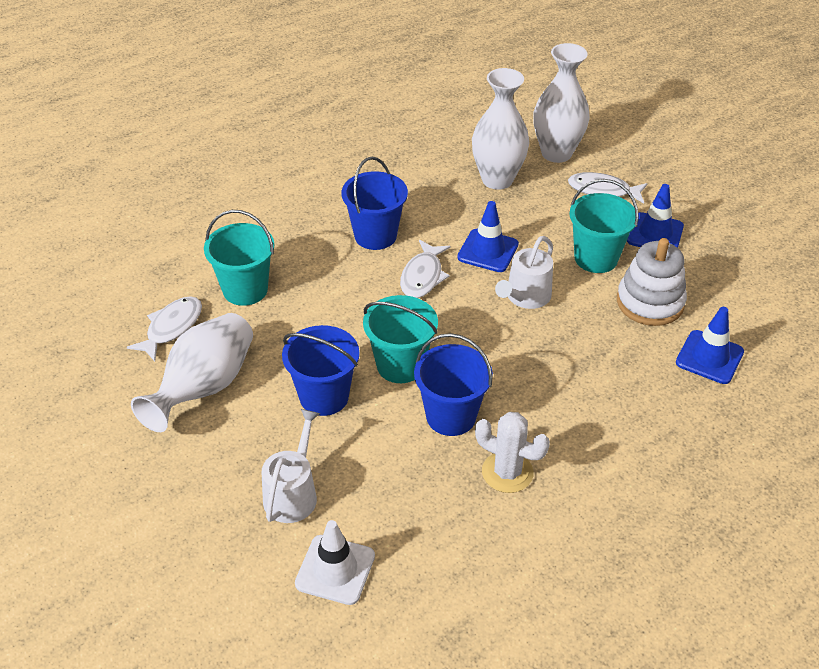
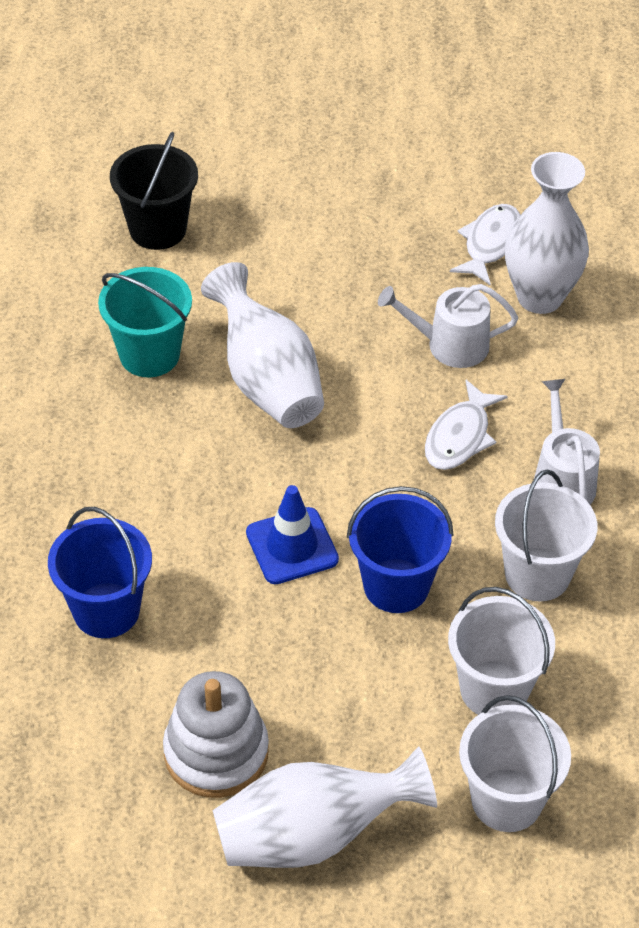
black bucket: 0 -> 1
blue bucket: 3 -> 2
blue traffic cone: 3 -> 1
turquoise bucket: 3 -> 1
white bucket: 0 -> 3
white cactus: 1 -> 0
white fish: 3 -> 2
white traffic cone: 1 -> 0

